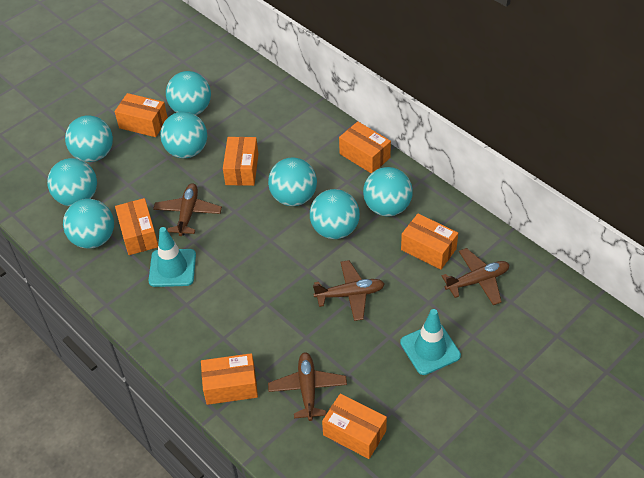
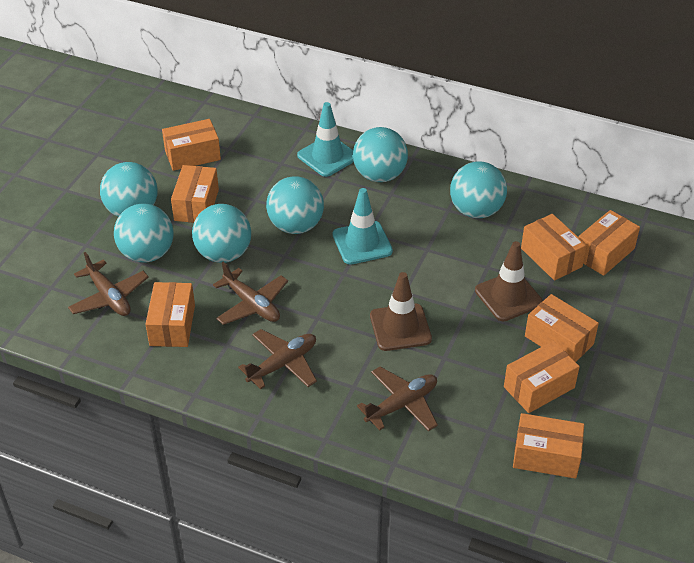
brown traffic cone: 0 -> 2
orange box: 7 -> 8
turquoise ball: 8 -> 6

